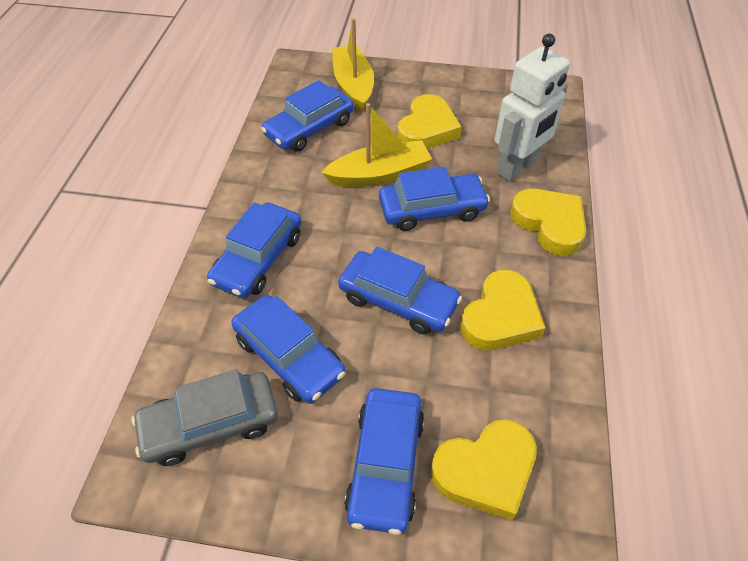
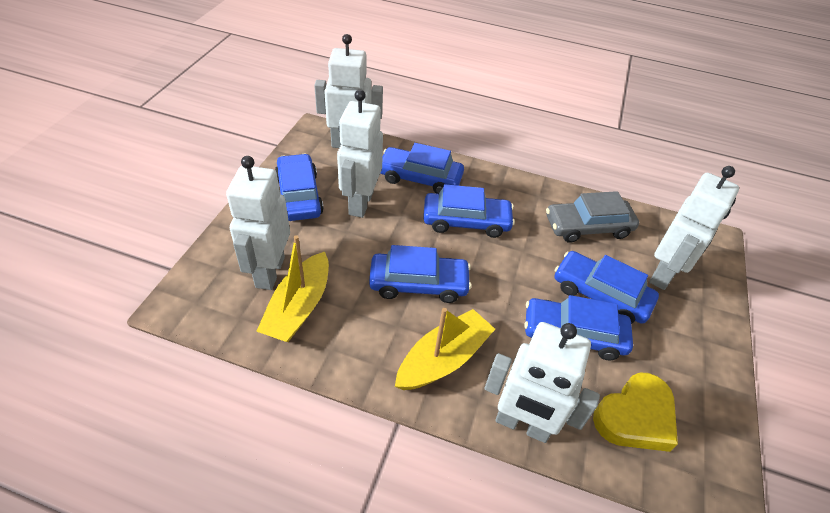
white robot: 1 -> 5
yellow heart: 4 -> 1

